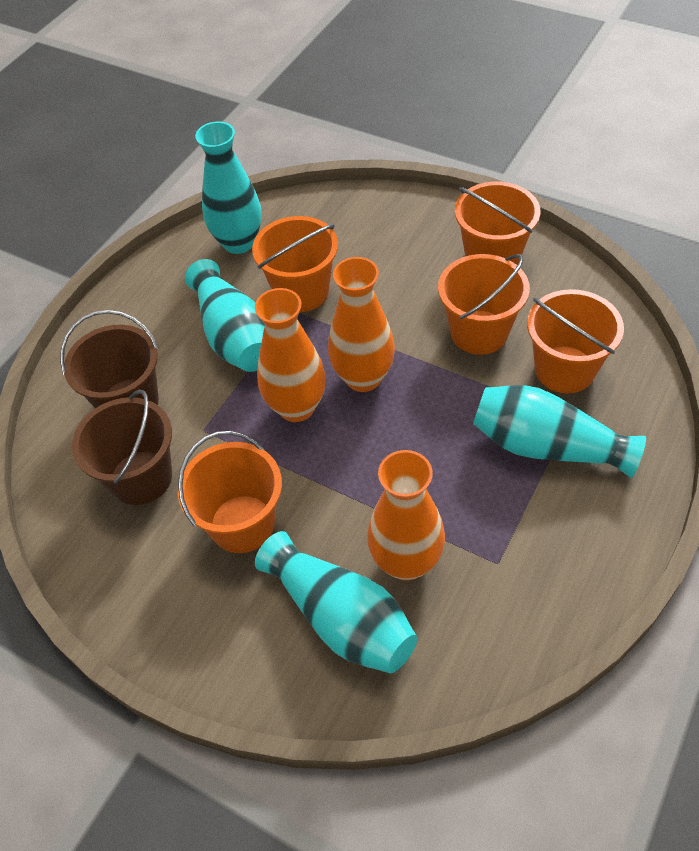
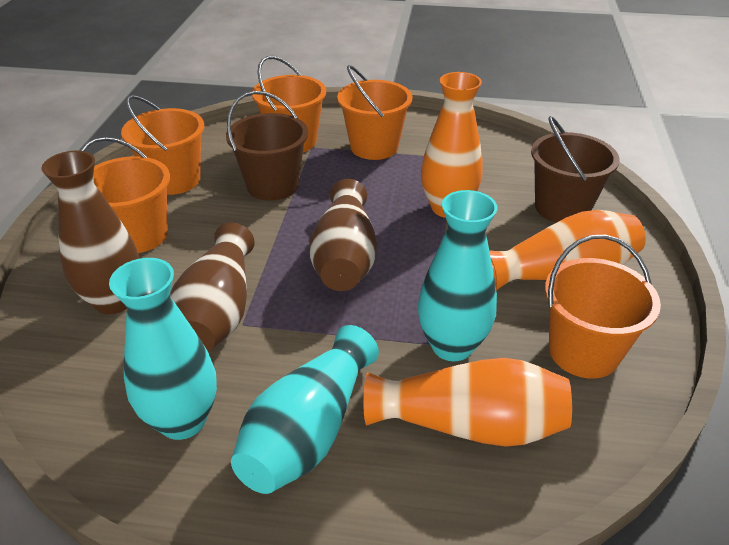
brown vase: 0 -> 3
turquoise vase: 4 -> 3

